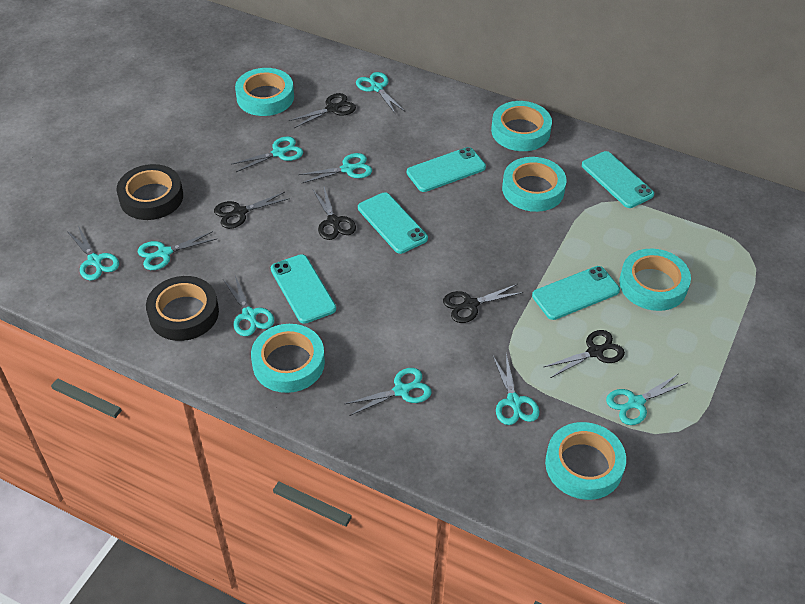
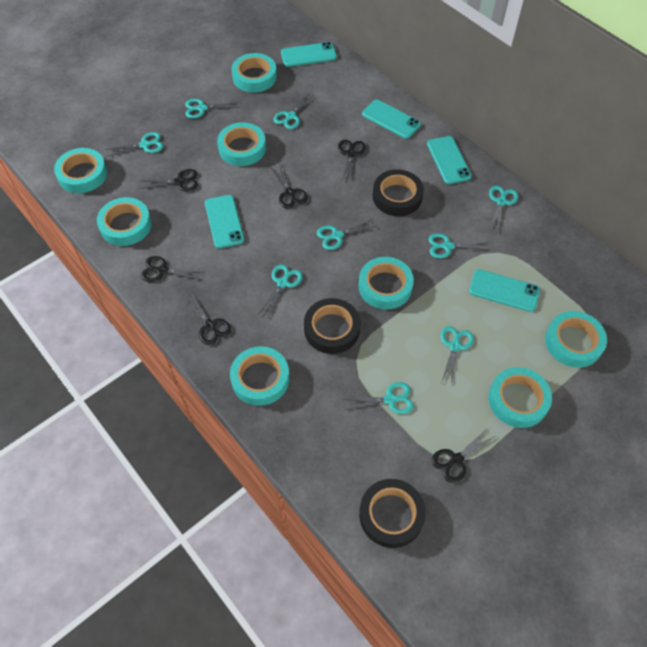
black scissors: 5 -> 6
black tape: 2 -> 3
turquoise tape: 6 -> 8

